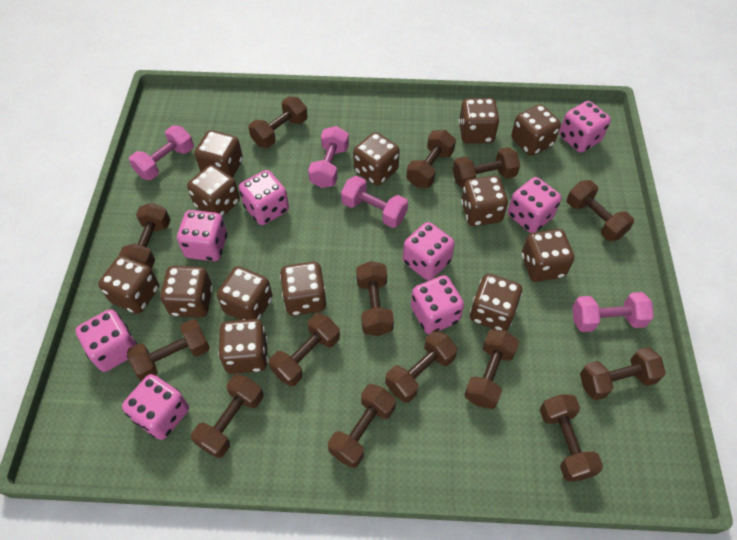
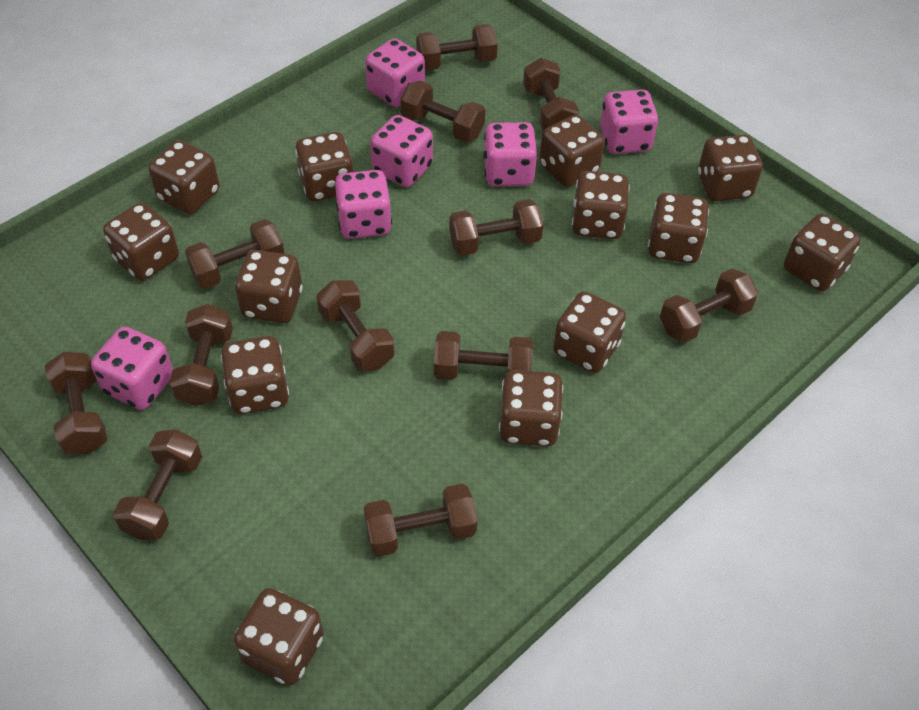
brown dumbbell: 14 -> 12
pink dice: 8 -> 6
pink dumbbell: 4 -> 0

